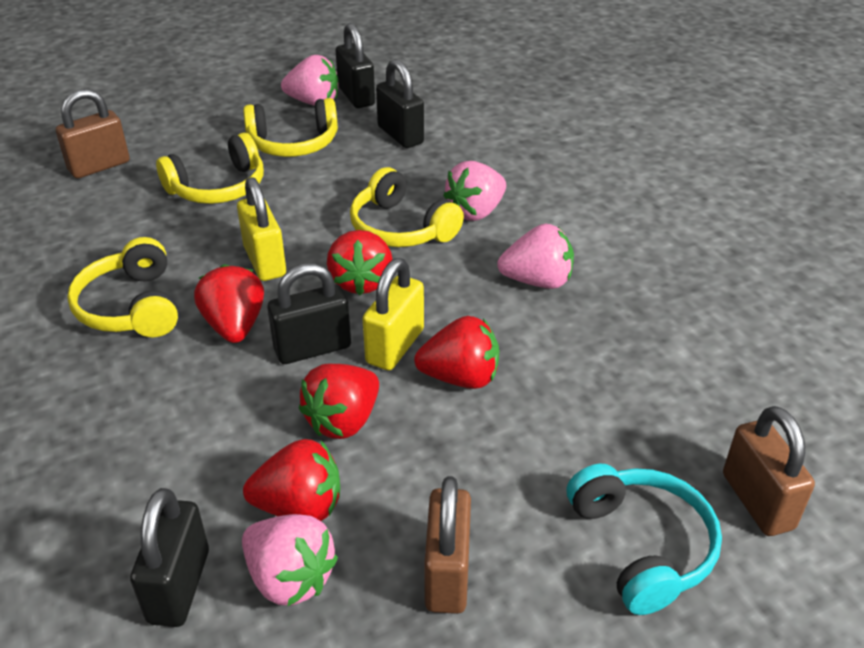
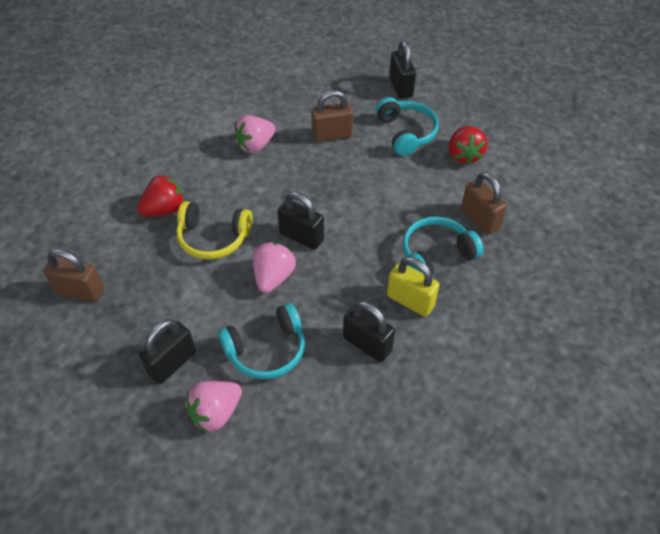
pink strawberry: 4 -> 3
red strawberry: 5 -> 2
turquoise headphones: 1 -> 3
yellow headphones: 4 -> 1
yellow padlock: 2 -> 1

